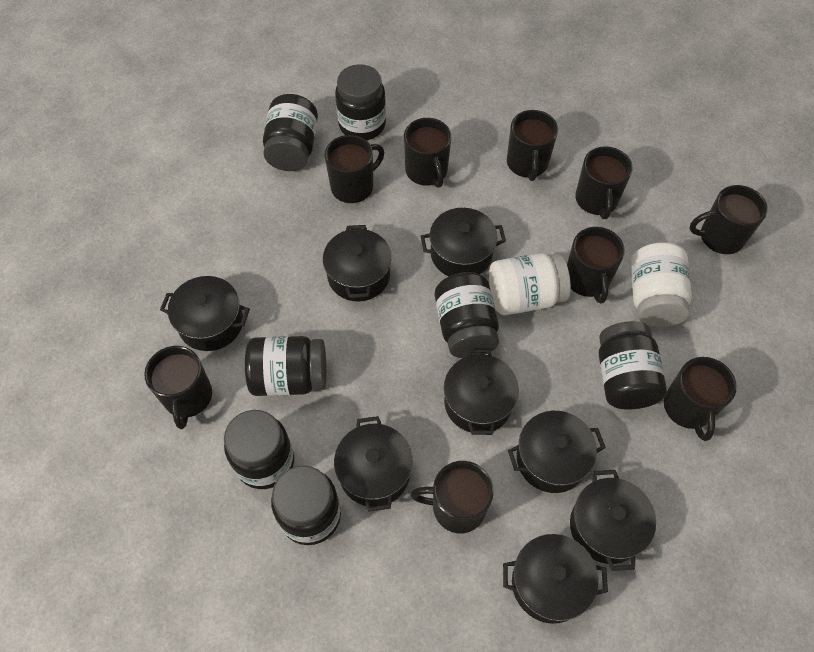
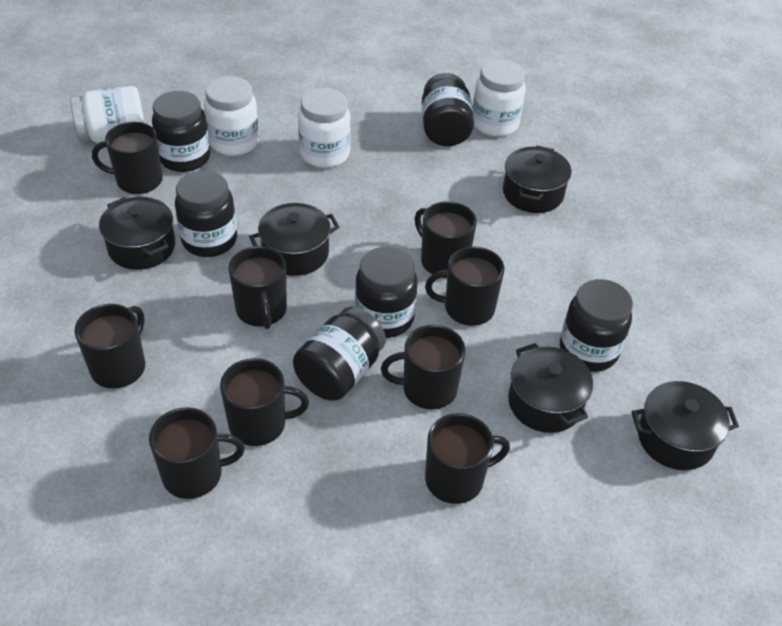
black jar: 7 -> 6
black pot: 8 -> 5
white jar: 2 -> 4

